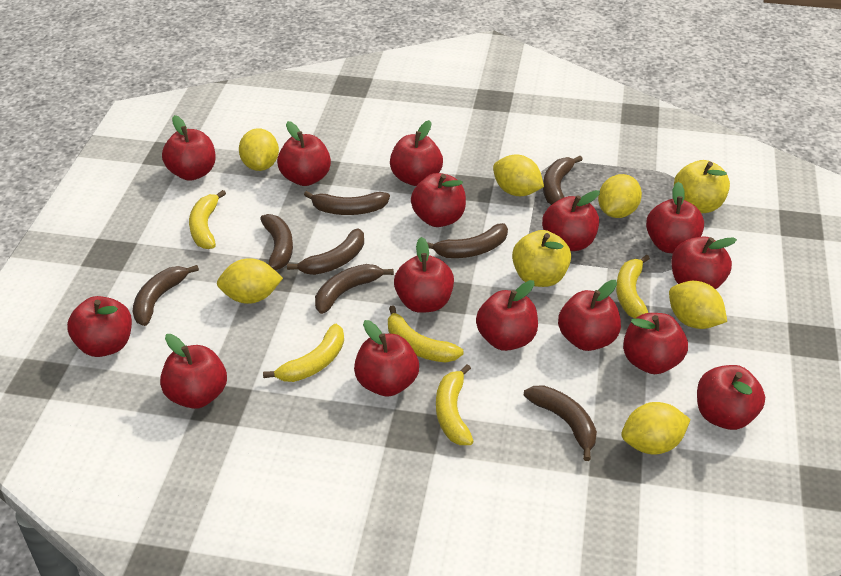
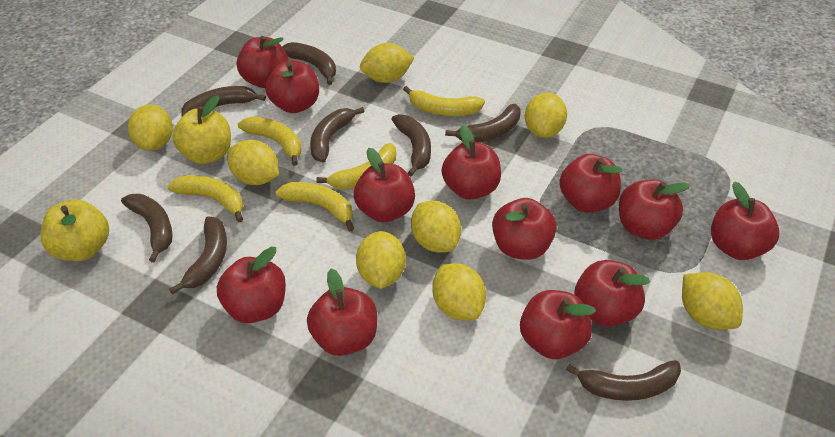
red apple: 15 -> 12
yellow lemon: 6 -> 8

